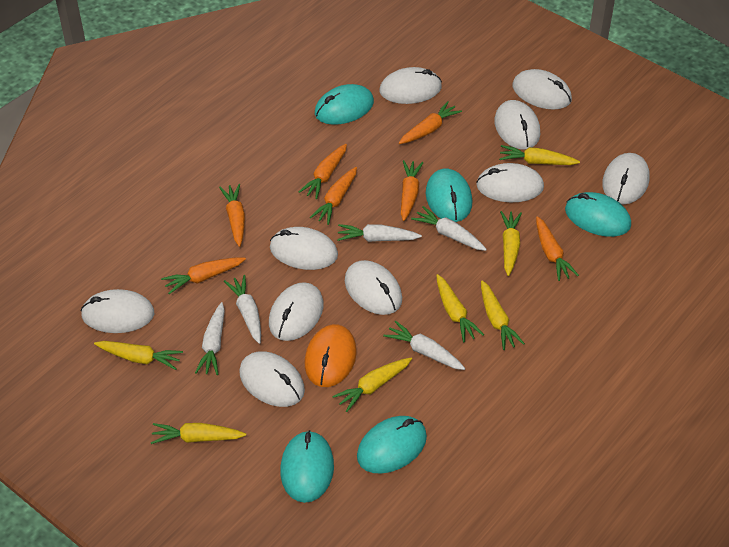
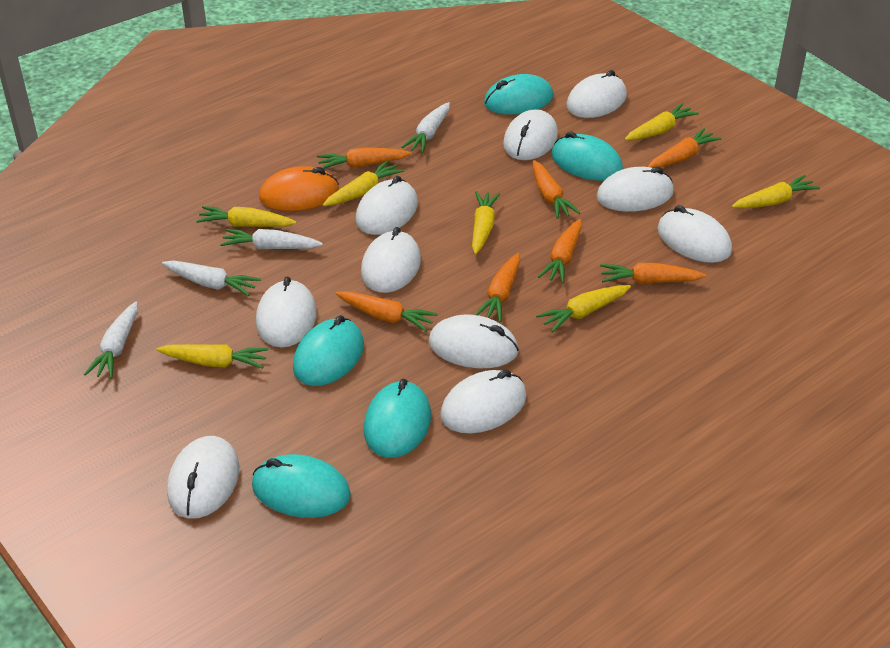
white carrot: 5 -> 4

